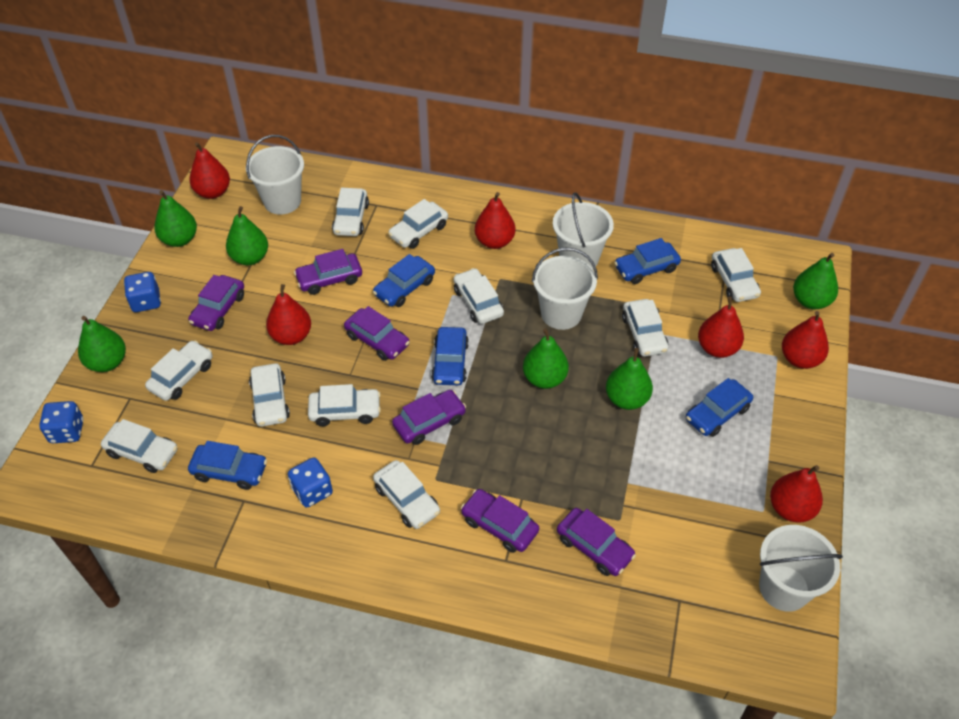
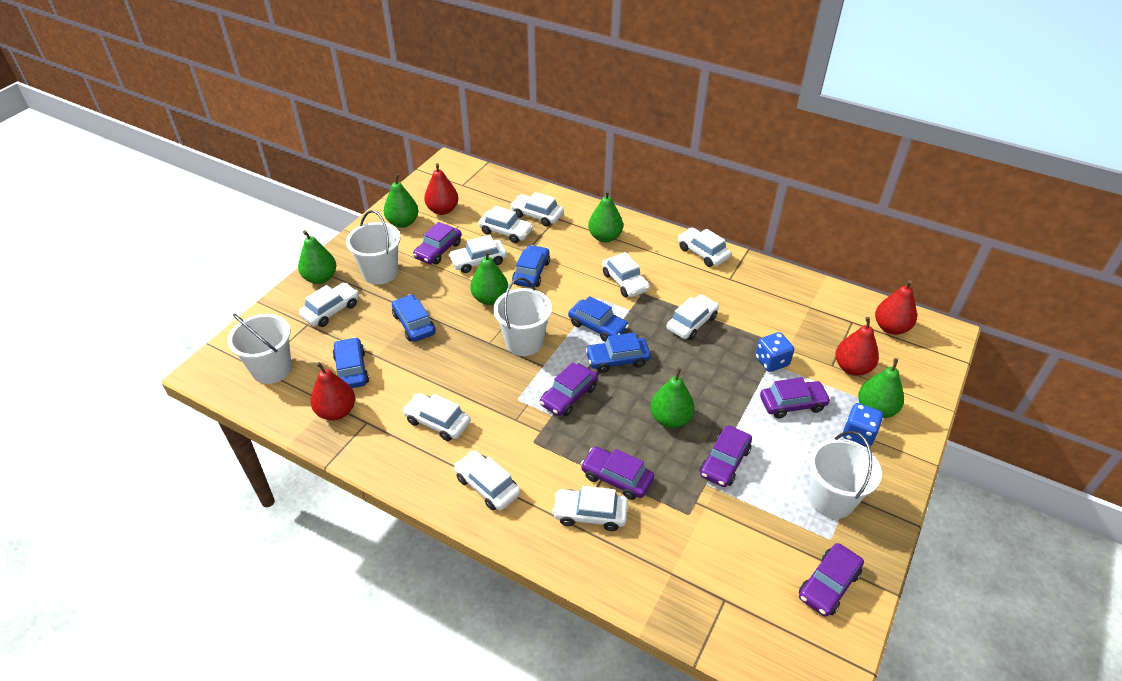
blue dice: 3 -> 2
red pear: 6 -> 4

